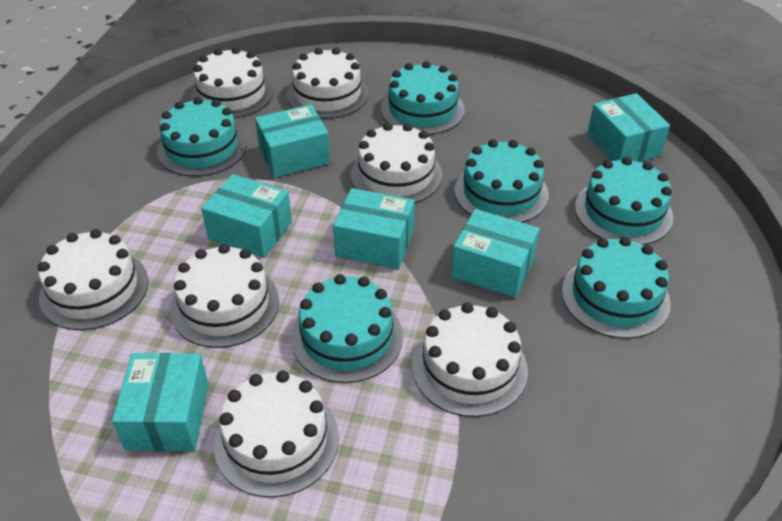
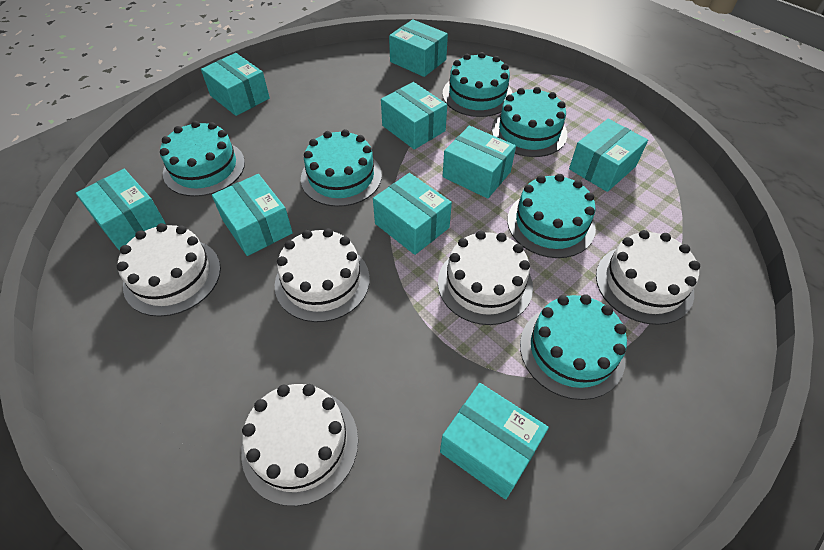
turquoise box: 6 -> 9
white cake: 7 -> 5

